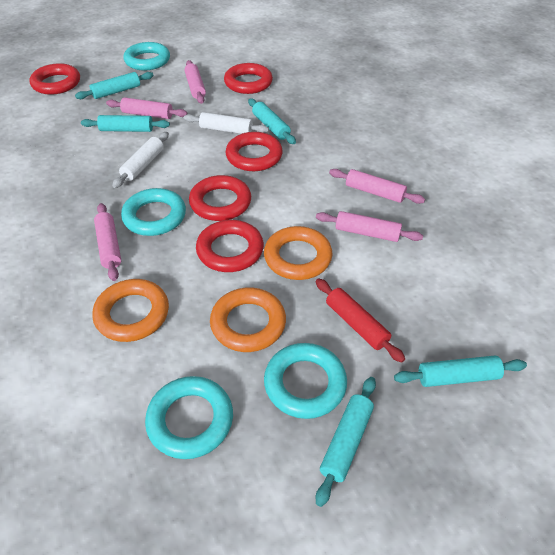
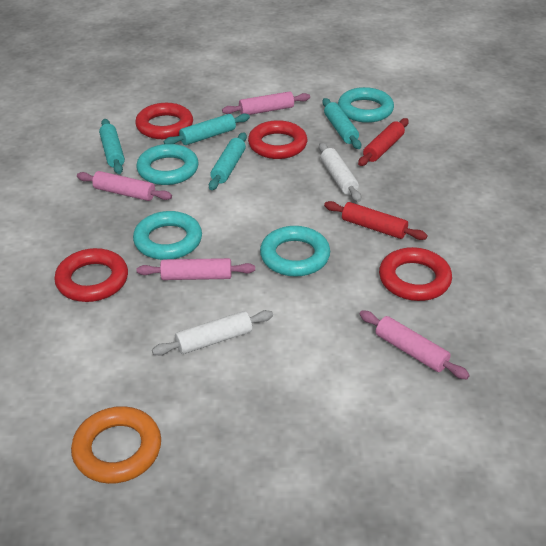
orange ring: 3 -> 1
pink rolling pin: 5 -> 4
red ring: 5 -> 4
red rolling pin: 1 -> 2
turquoise rolling pin: 5 -> 4

